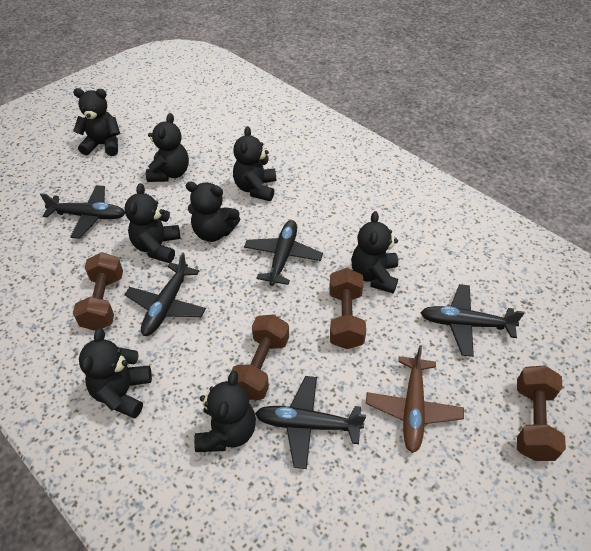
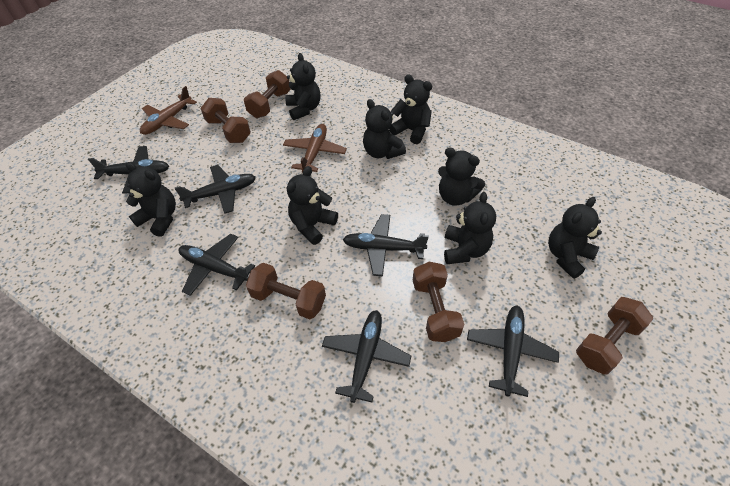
black plane: 5 -> 6
brown dumbbell: 4 -> 5
brown plane: 1 -> 2

